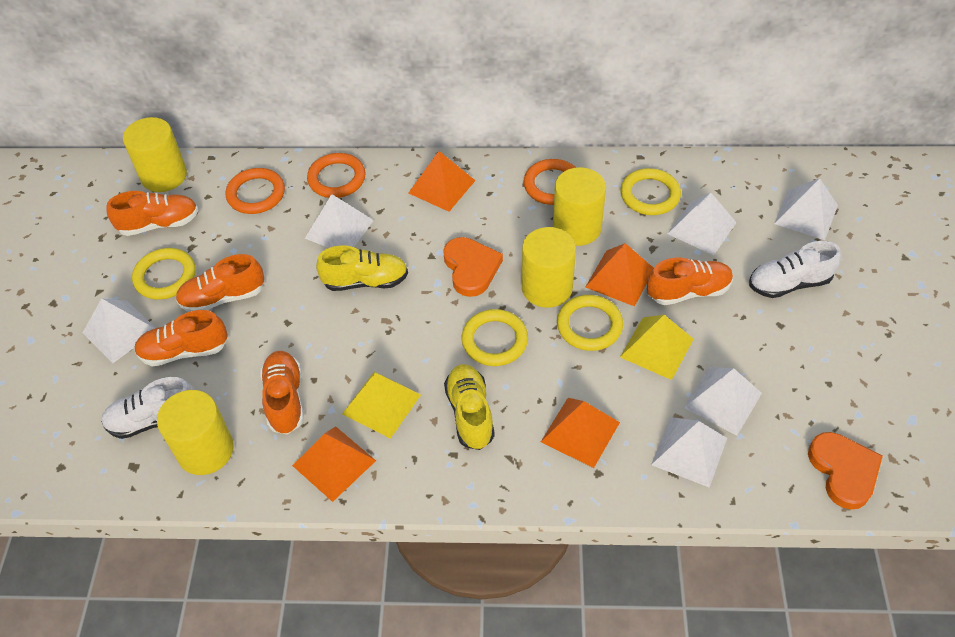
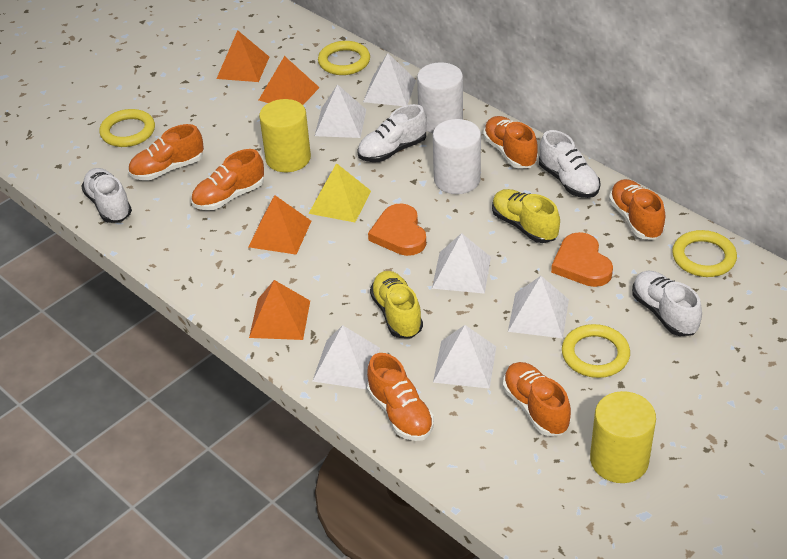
orange ring: 3 -> 0
orange shoe: 5 -> 6
white cylinder: 0 -> 2
white shoe: 2 -> 4
yellow cylinder: 4 -> 2
yellow pyramid: 2 -> 1

